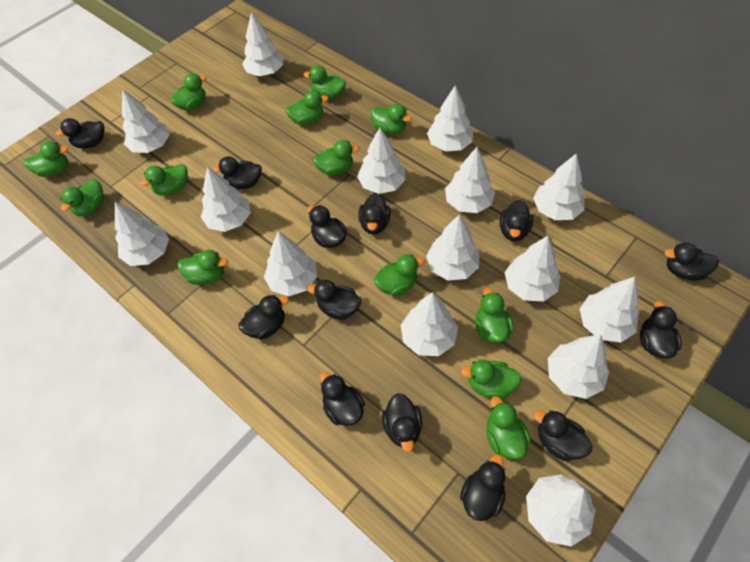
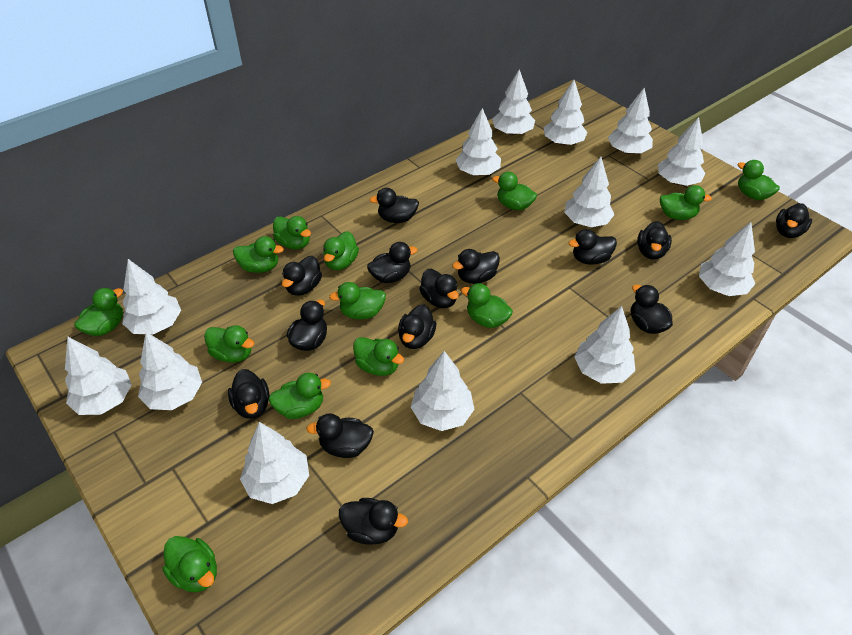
black duck: 13 -> 14
white tree: 15 -> 13

